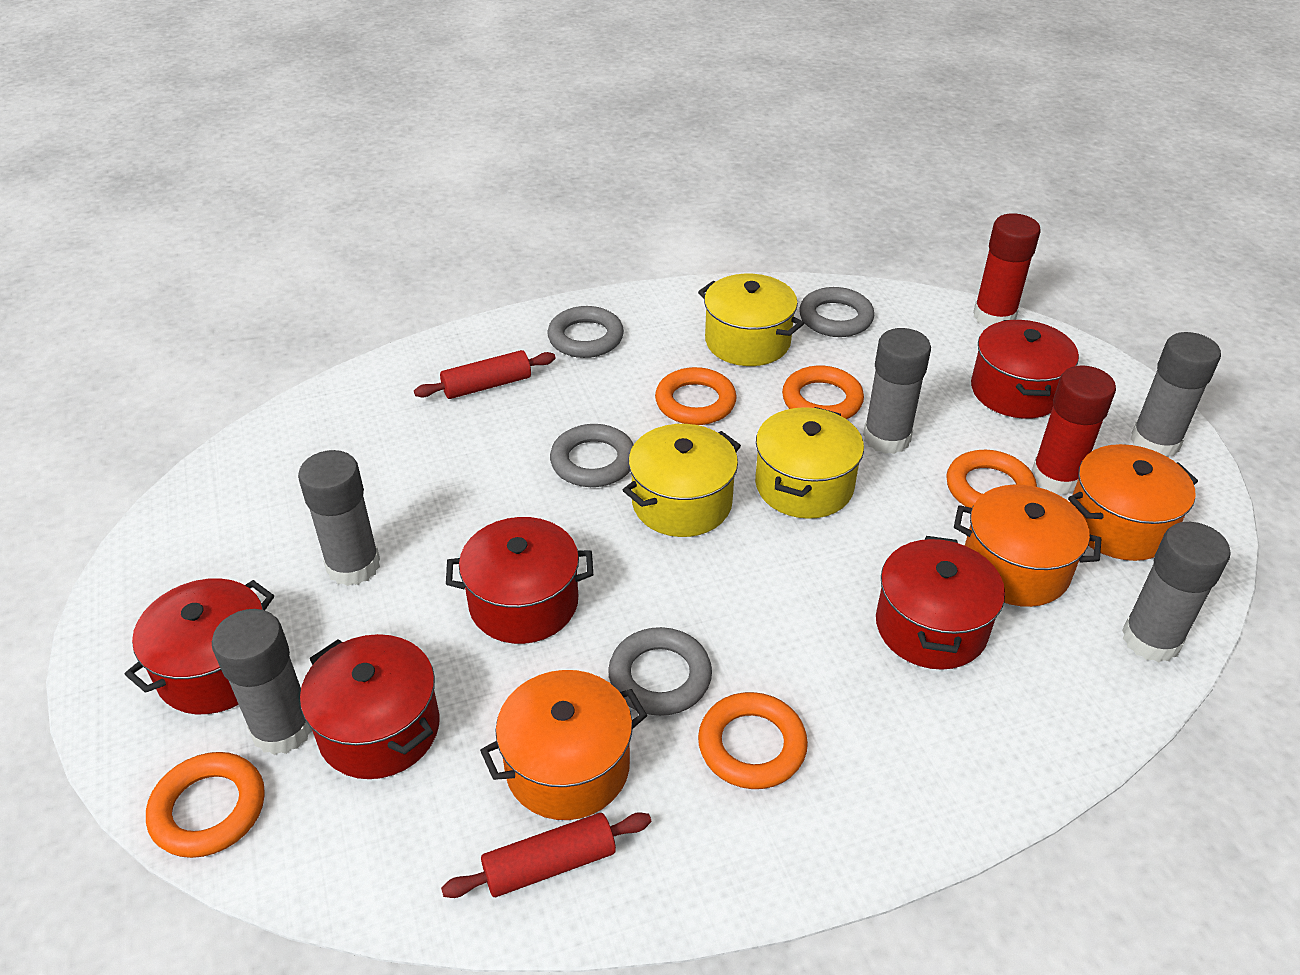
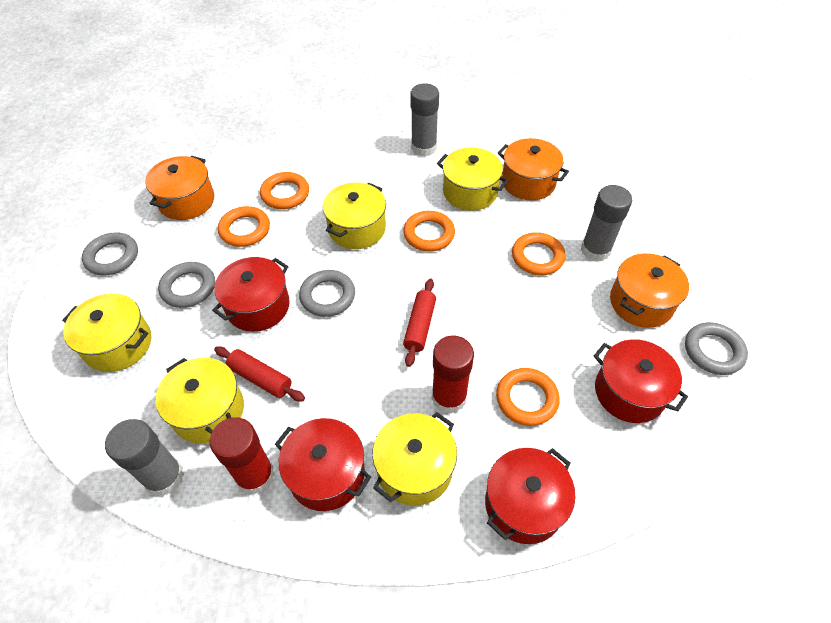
grey glue stick: 5 -> 3
red pot: 5 -> 4
yellow pot: 3 -> 5

